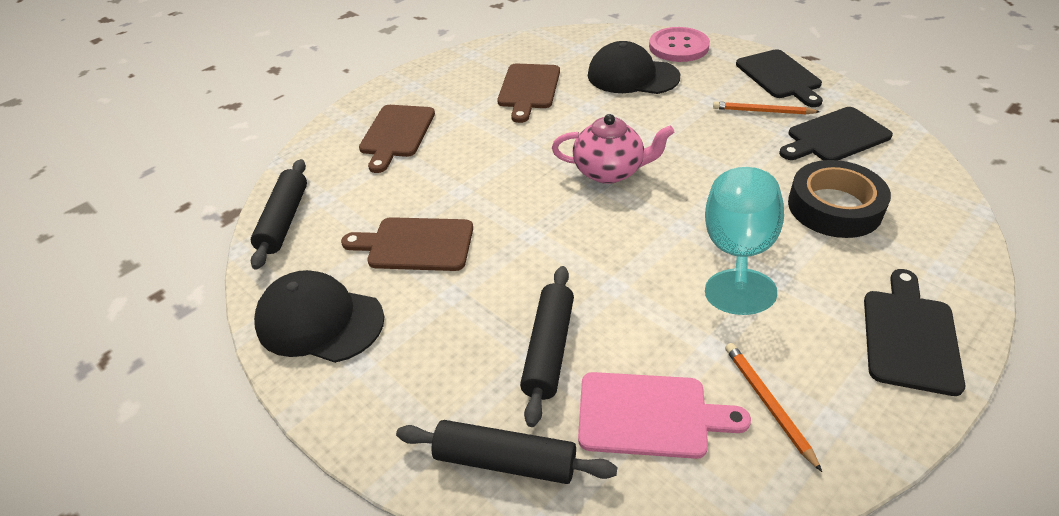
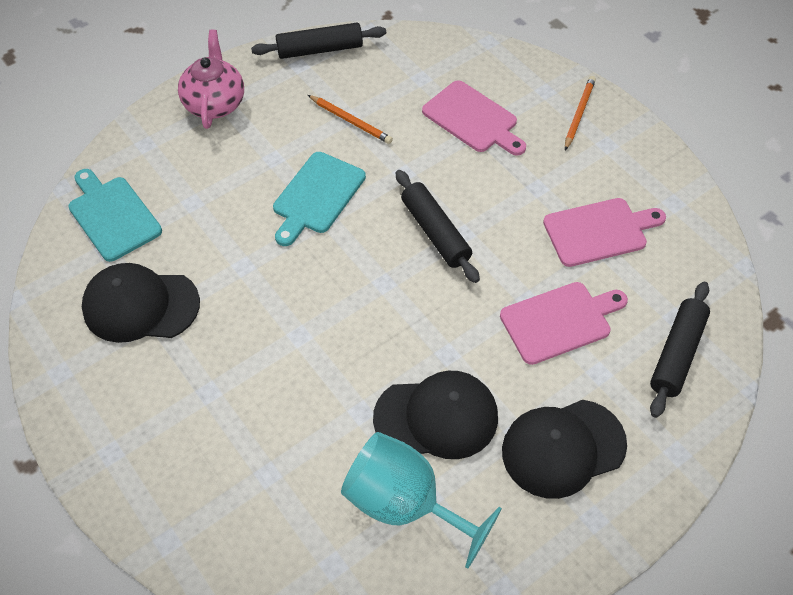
black cap: 2 -> 3
black cutting board: 3 -> 0
black tape: 1 -> 0
brown cutting board: 3 -> 0
pink button: 1 -> 0
pink cutting board: 1 -> 3
turquoise cutting board: 0 -> 2

